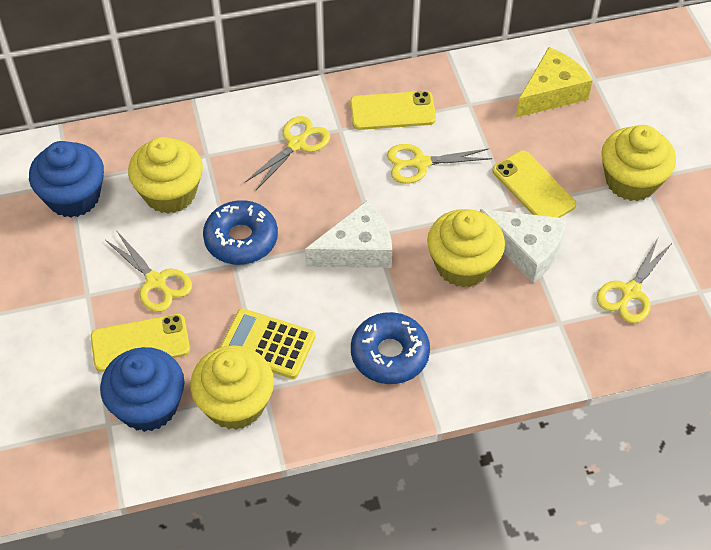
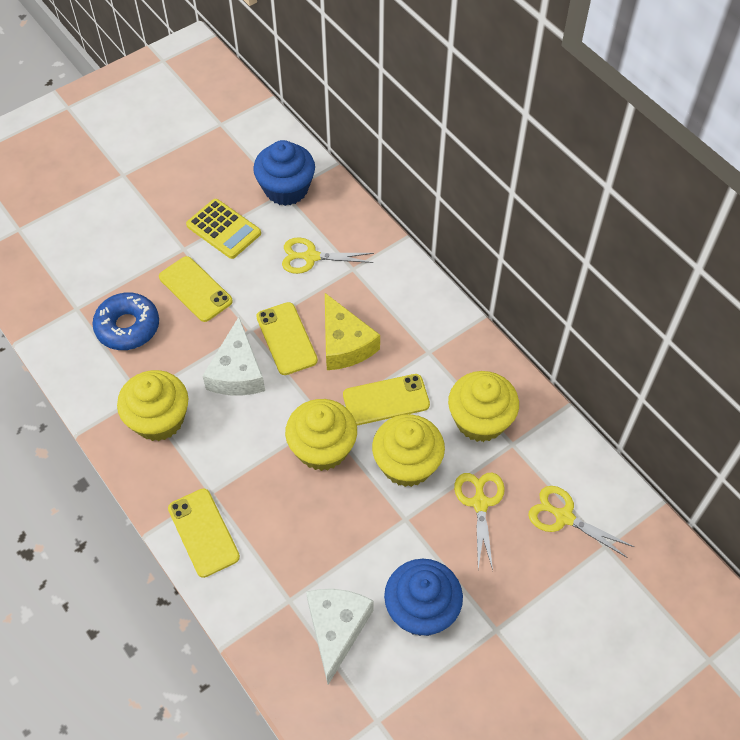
blue donut: 2 -> 1
yellow phone: 3 -> 4
yellow scissors: 4 -> 3

